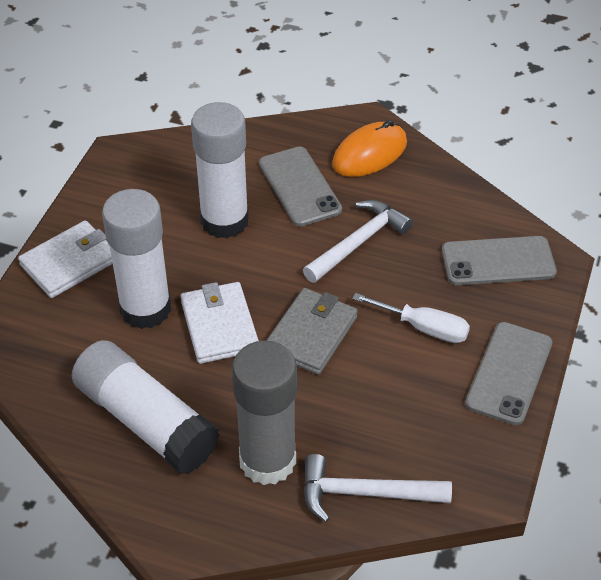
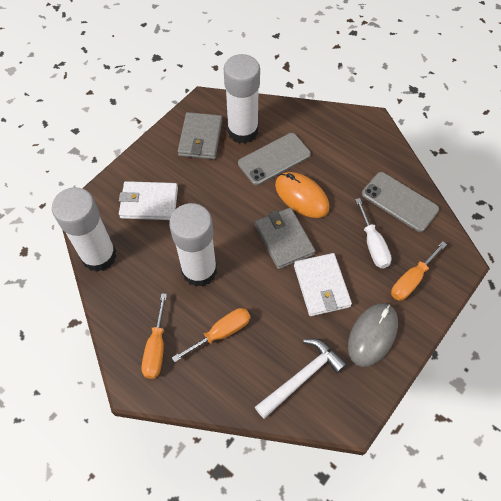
grey glue stick: 1 -> 0
grey mouse: 0 -> 1
grey phone: 3 -> 2
grey wallet: 1 -> 2
orange screwdriver: 0 -> 3
white hammer: 2 -> 1

